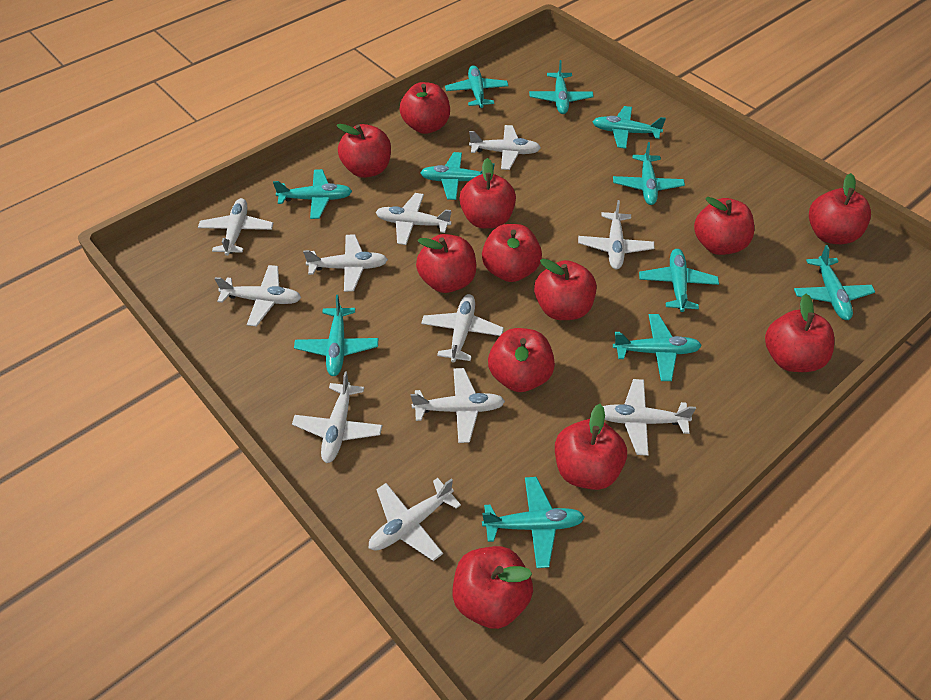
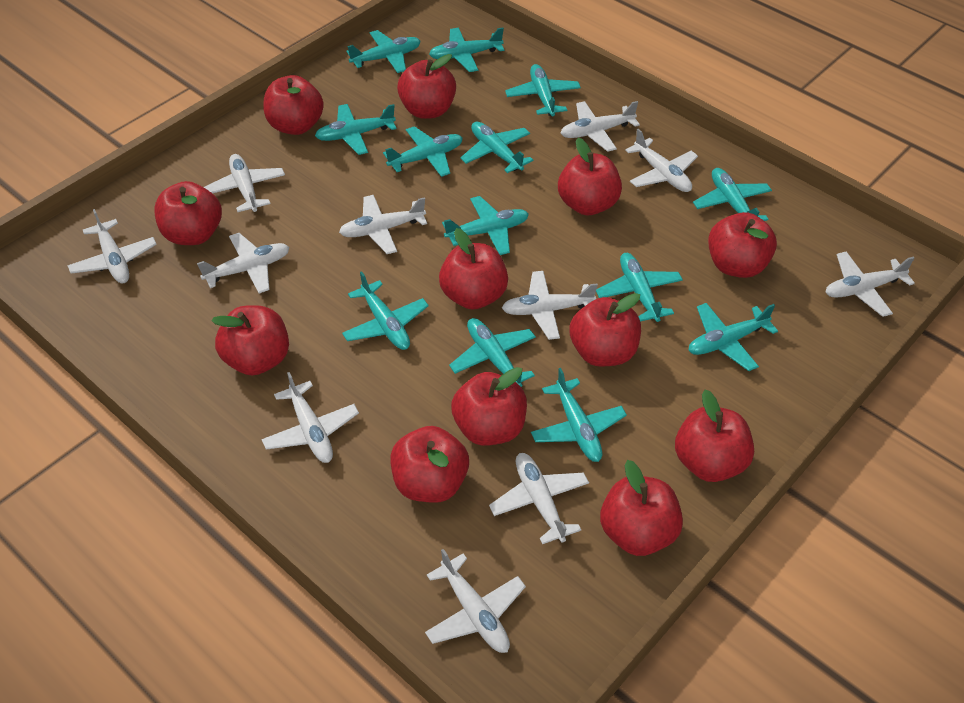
turquoise plane: 11 -> 13

